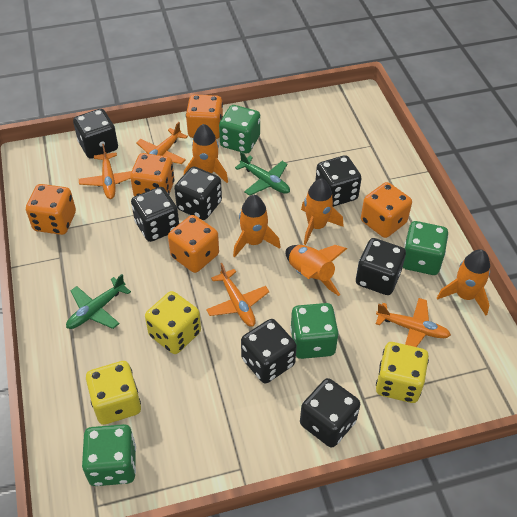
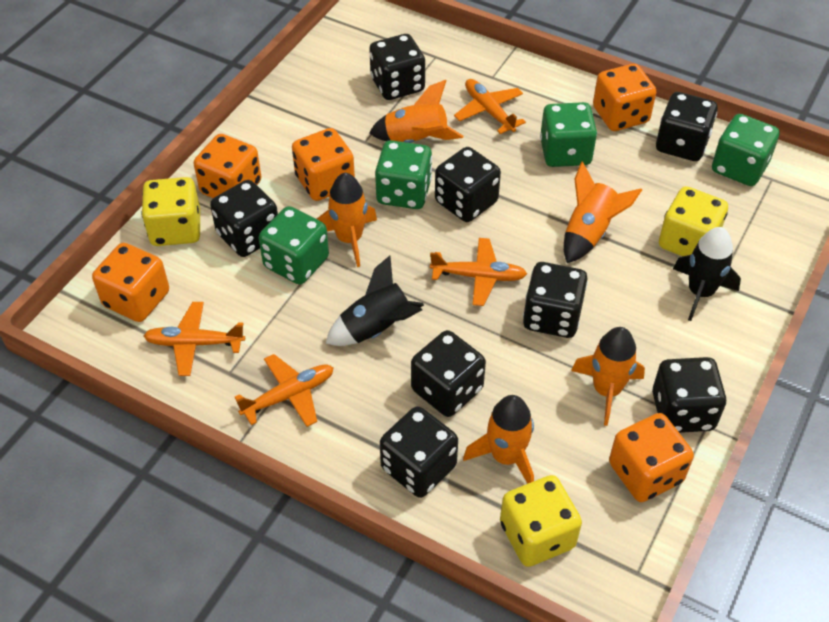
black dice: 7 -> 8
black rocket: 0 -> 2
green plane: 2 -> 0

